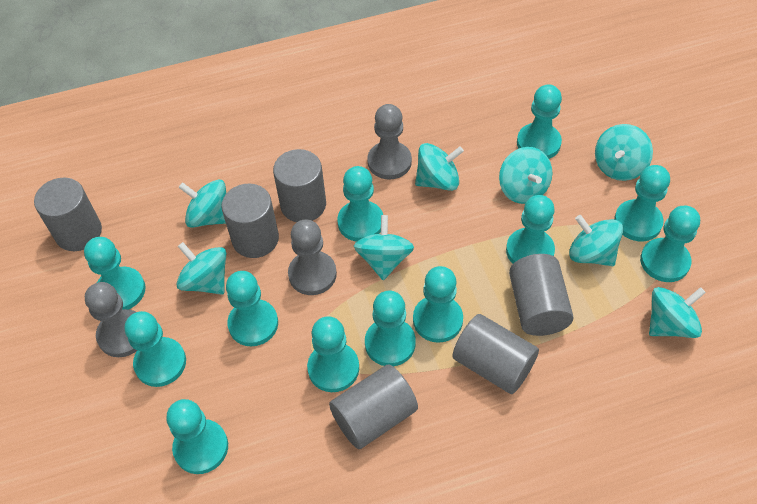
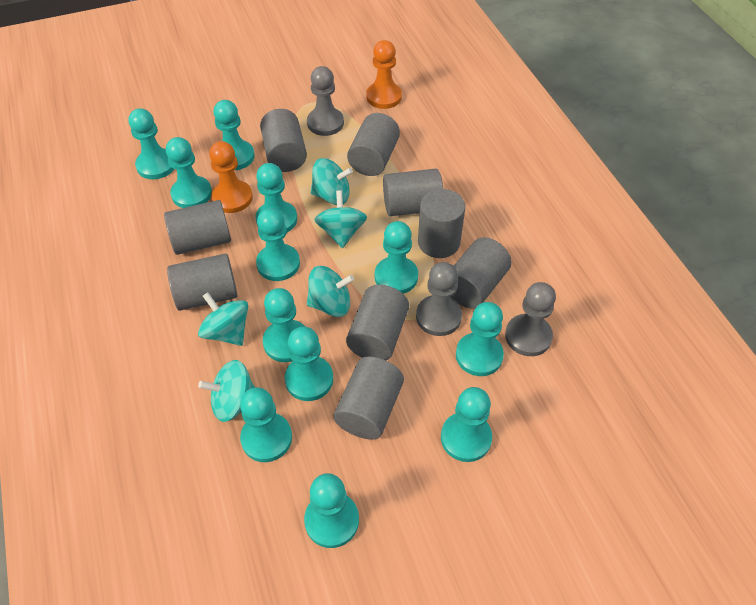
grey cylinder: 6 -> 9
orange pawn: 0 -> 2
turquoise spinning top: 8 -> 5

